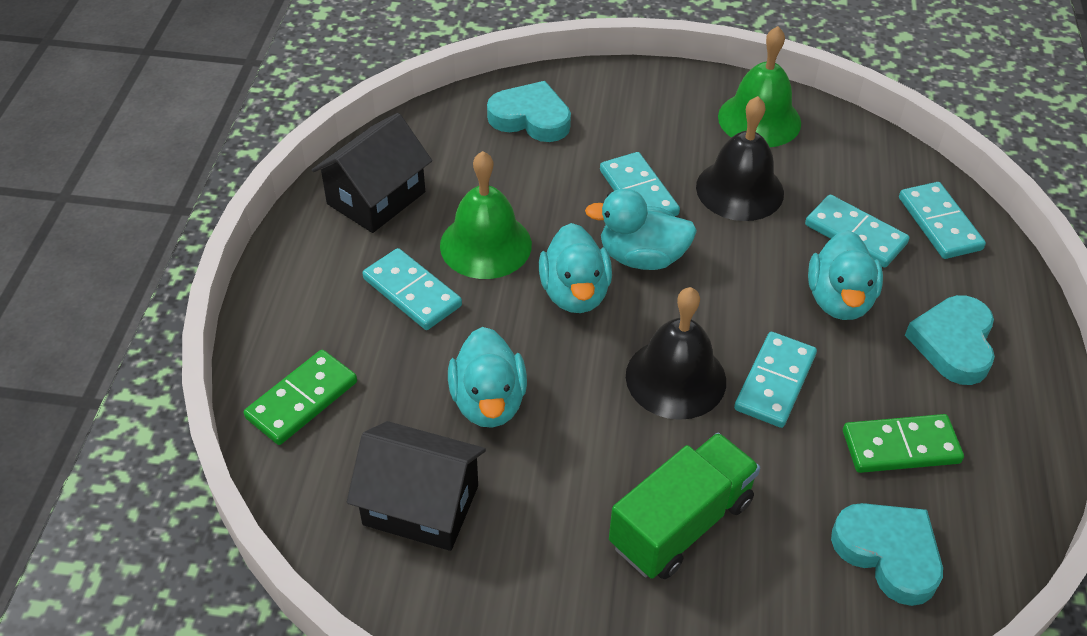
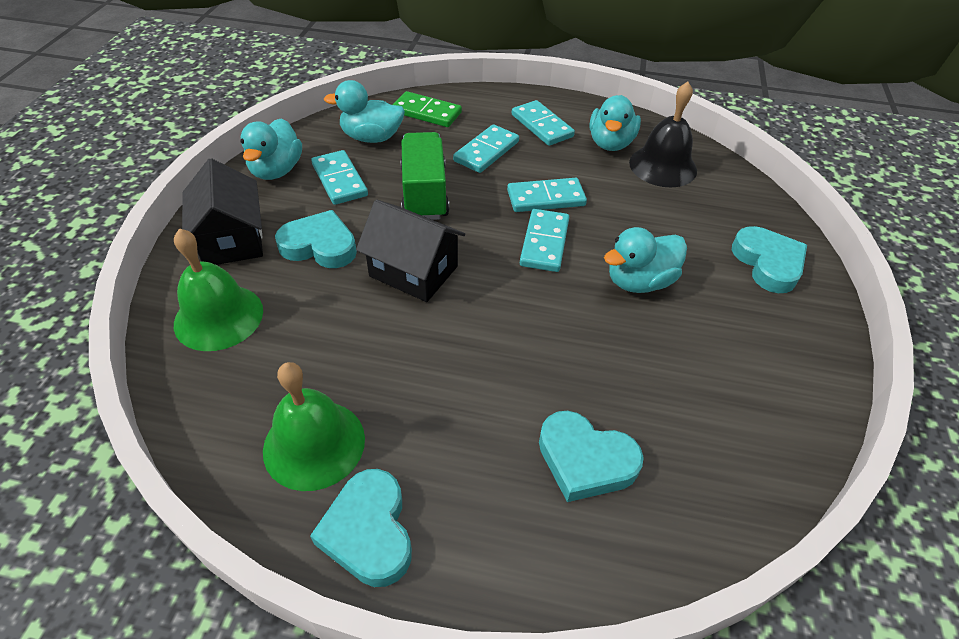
black bell: 2 -> 1
green domino: 2 -> 1
turquoise heart: 3 -> 4

